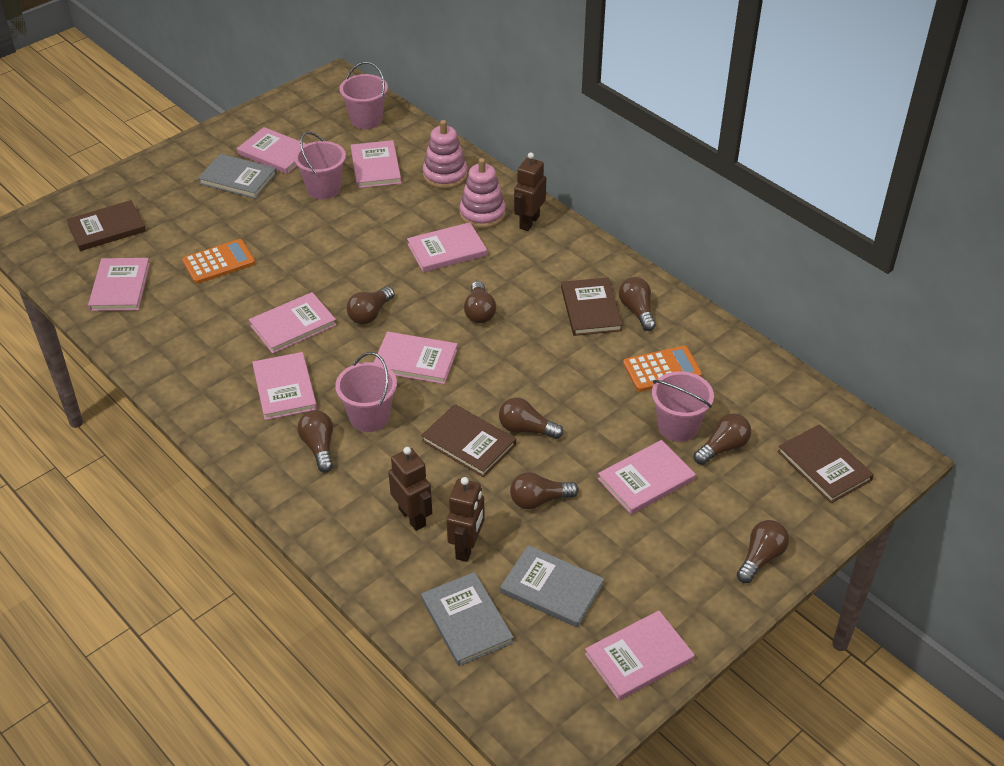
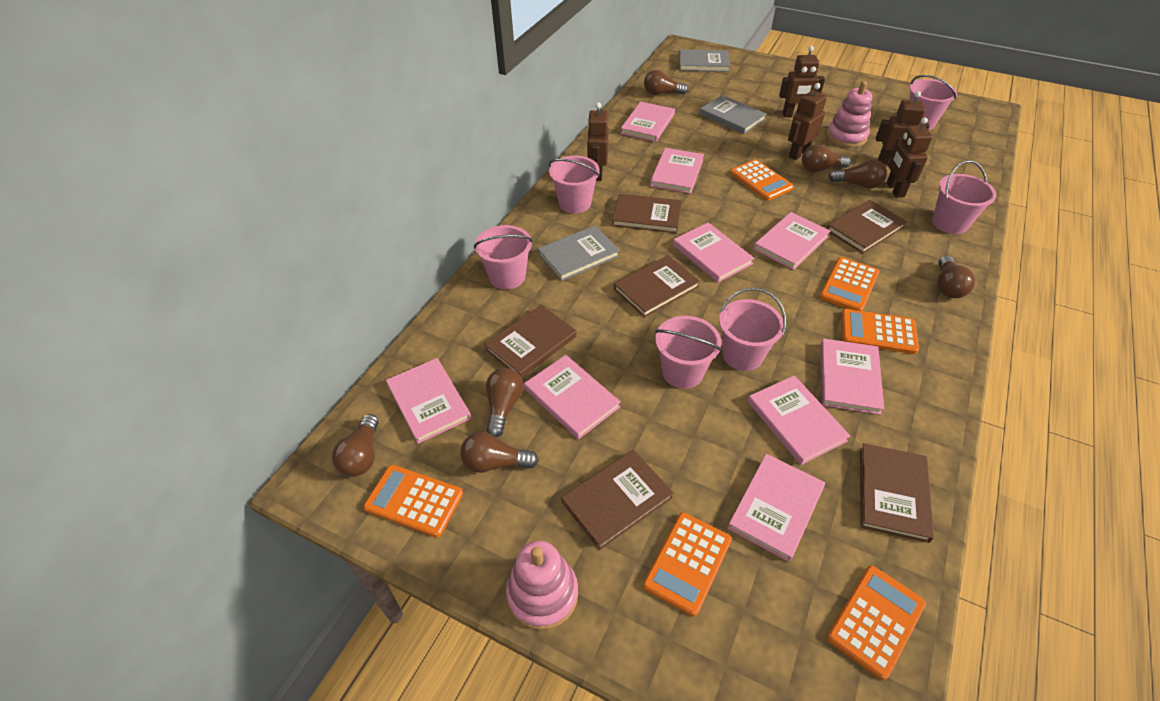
brown book: 4 -> 6
brown light bulb: 8 -> 7
brown robot: 3 -> 5
orange calculator: 2 -> 6
pink bucket: 4 -> 6

